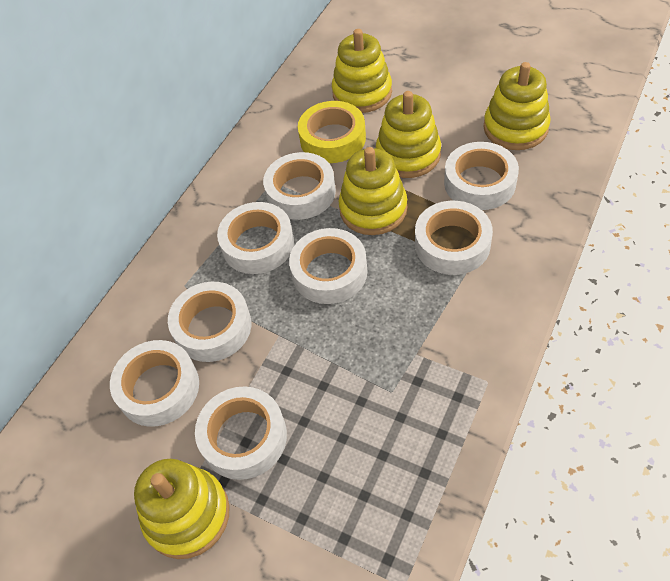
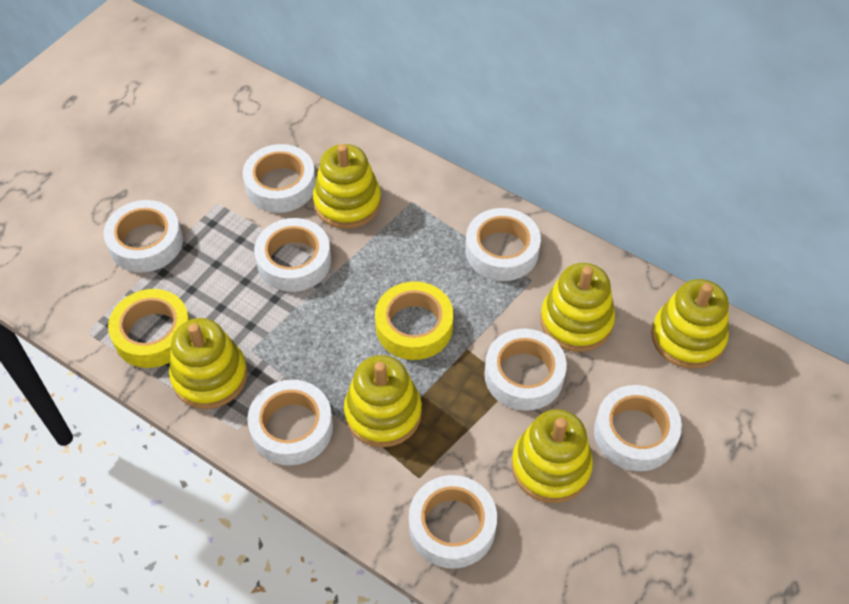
yellow stacking toy: 5 -> 6
yellow tape: 1 -> 2

